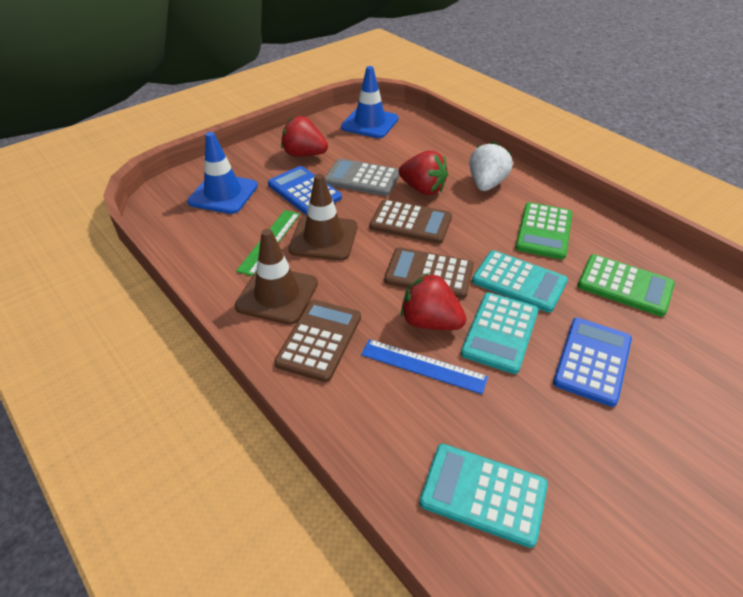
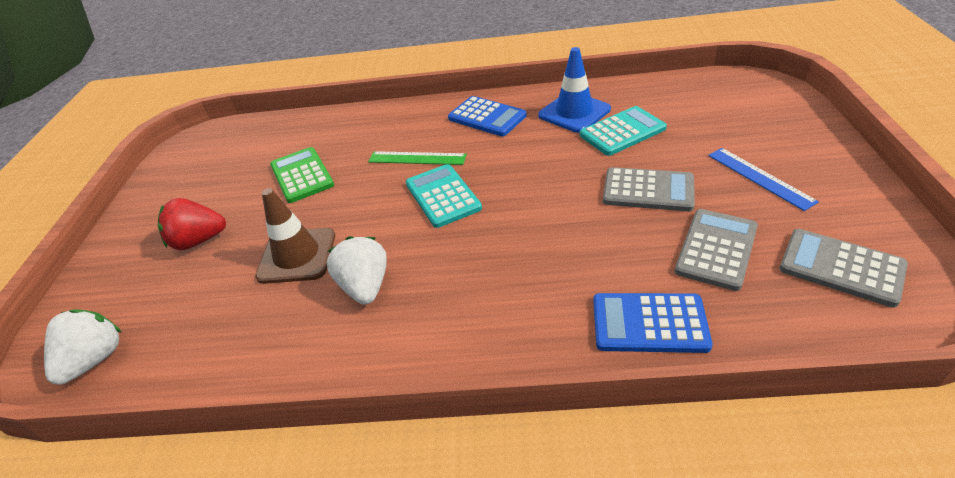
blue traffic cone: 2 -> 1
brown calculator: 3 -> 0
brown traffic cone: 2 -> 1
green calculator: 2 -> 1
grey calculator: 1 -> 3
red strawberry: 3 -> 1
turquoise calculator: 3 -> 2
white strawberry: 1 -> 2

